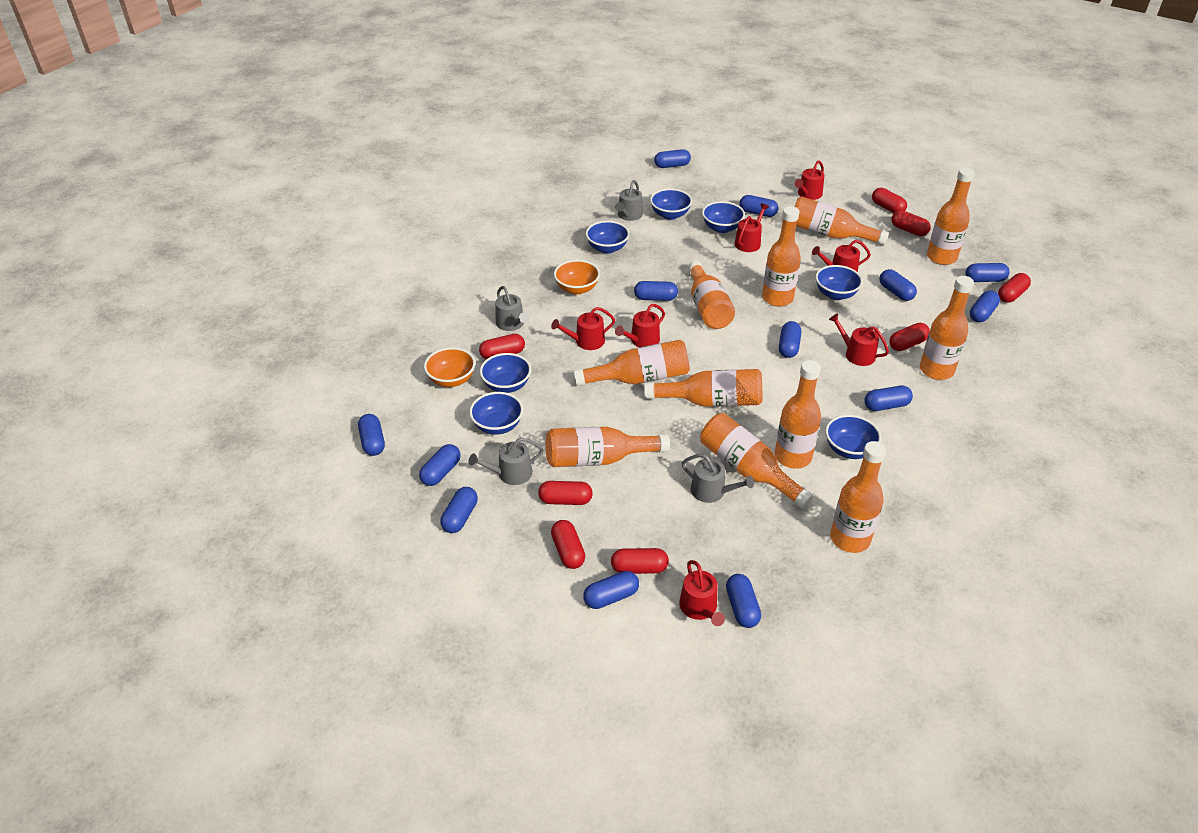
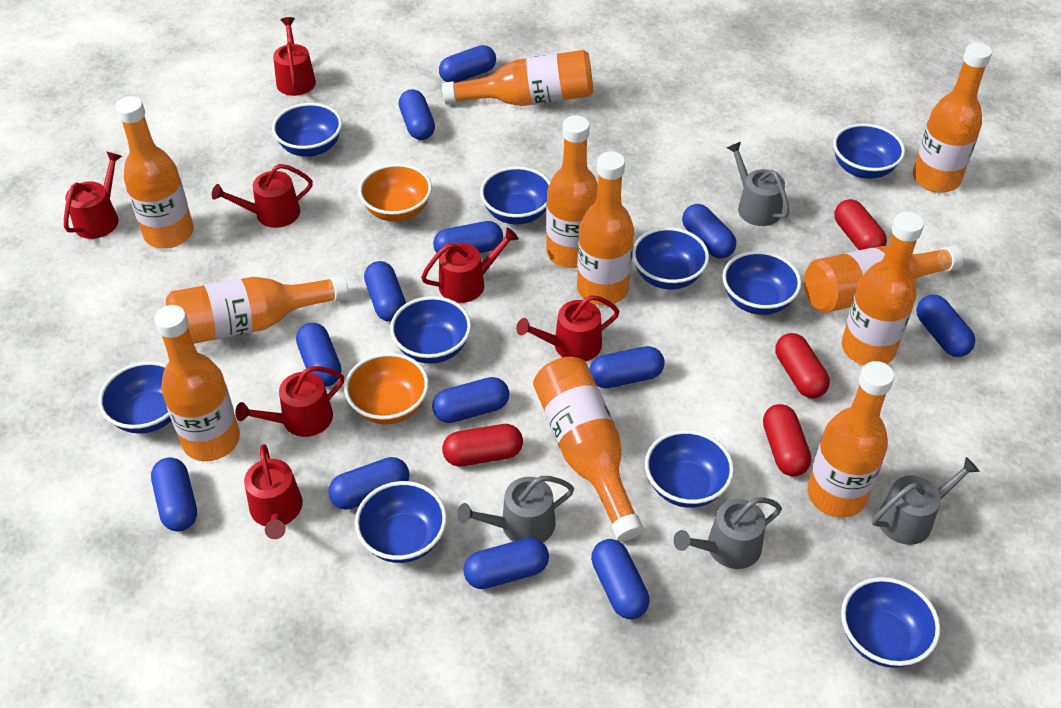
blue bowl: 7 -> 10
red capsule: 8 -> 4

